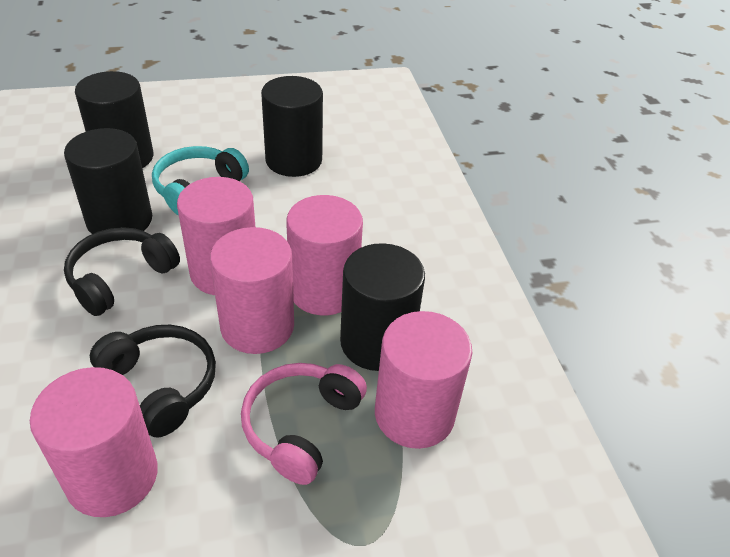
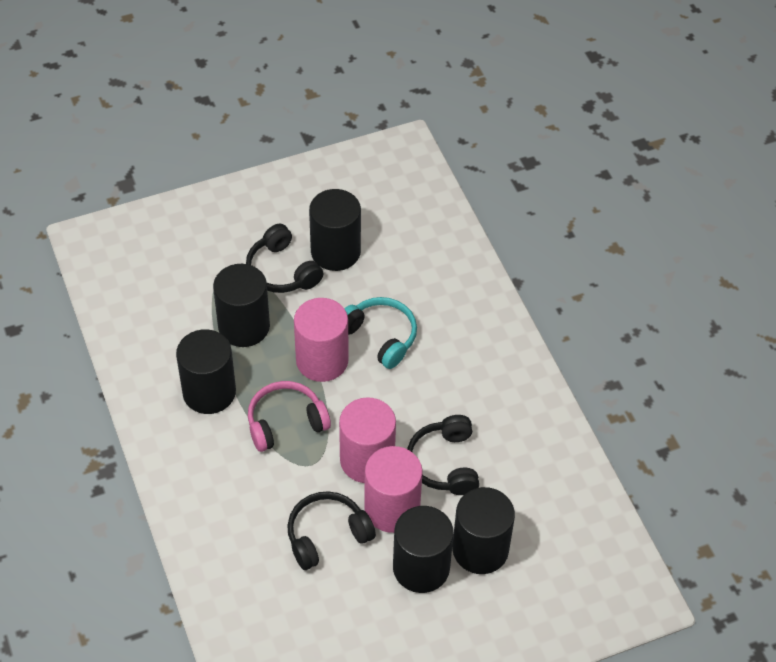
black cylinder: 4 -> 5
black headphones: 2 -> 3
pink cylinder: 5 -> 3

